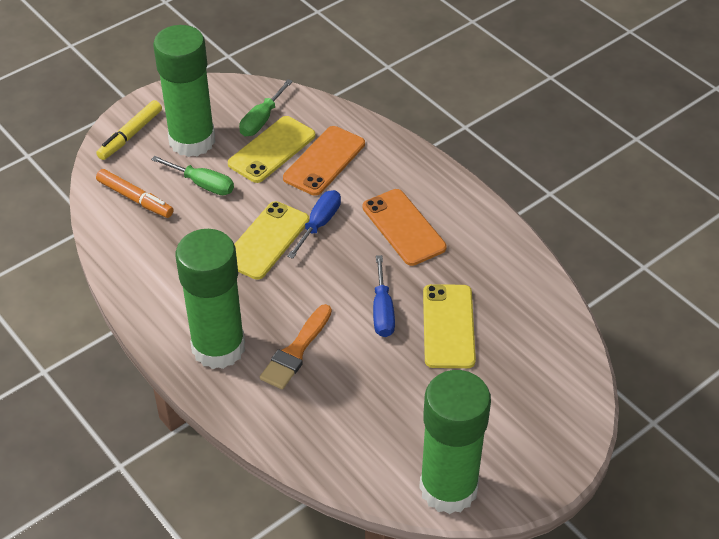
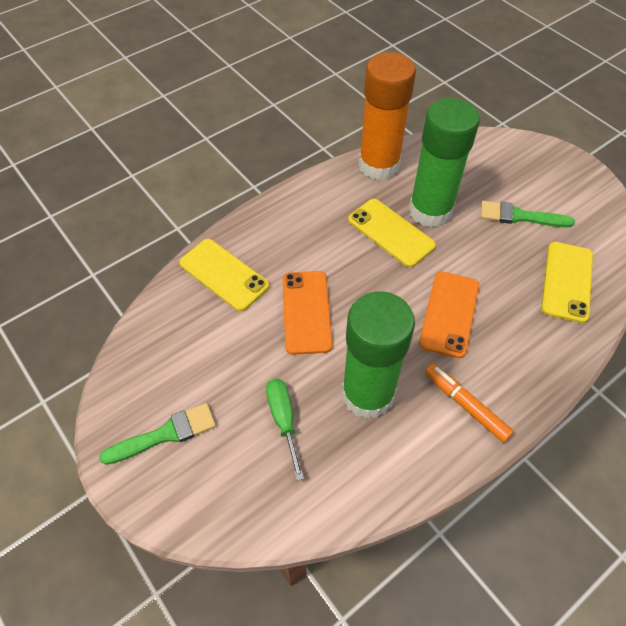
blue screwdriver: 2 -> 0
green brush: 0 -> 2
green glue stick: 3 -> 2
green screwdriver: 2 -> 1
orange brush: 1 -> 0
orange glue stick: 0 -> 1
yellow marker: 1 -> 0

